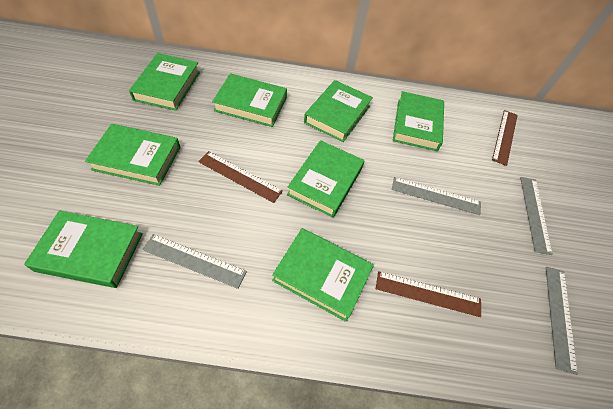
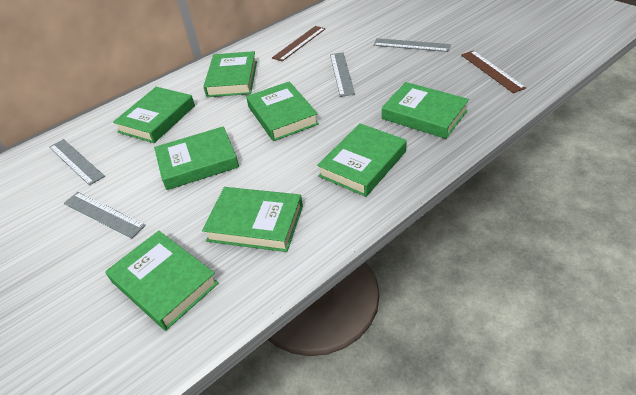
brown ruler: 3 -> 2

